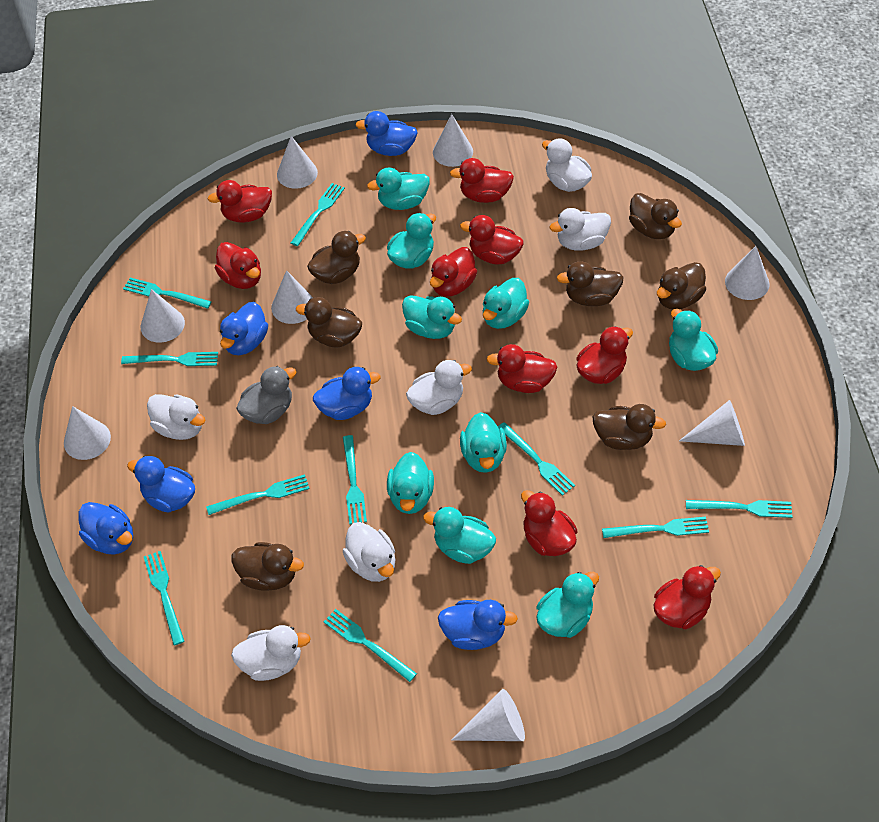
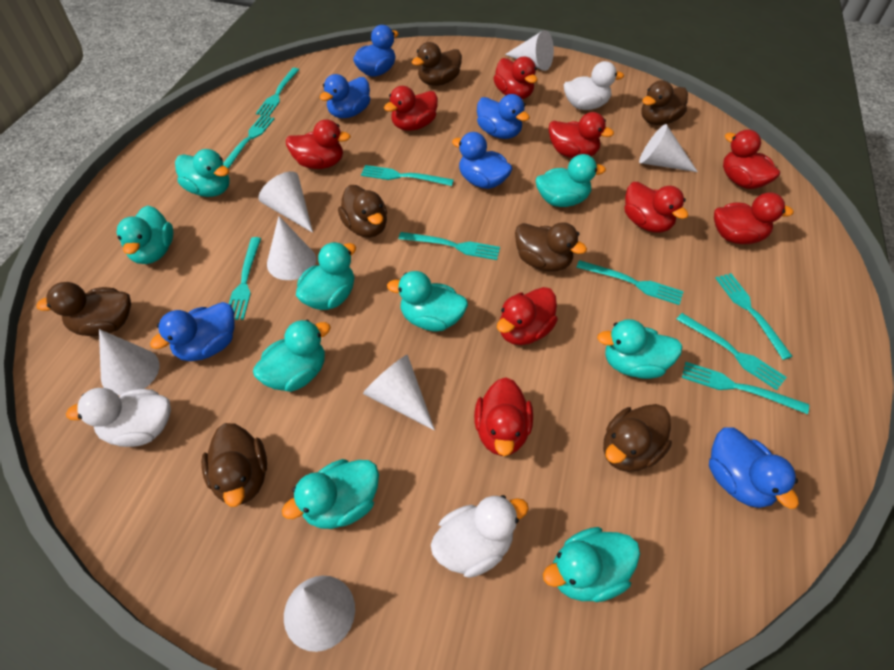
grey duck: 1 -> 0
turquoise fork: 10 -> 9
white cone: 8 -> 7
white duck: 6 -> 3

